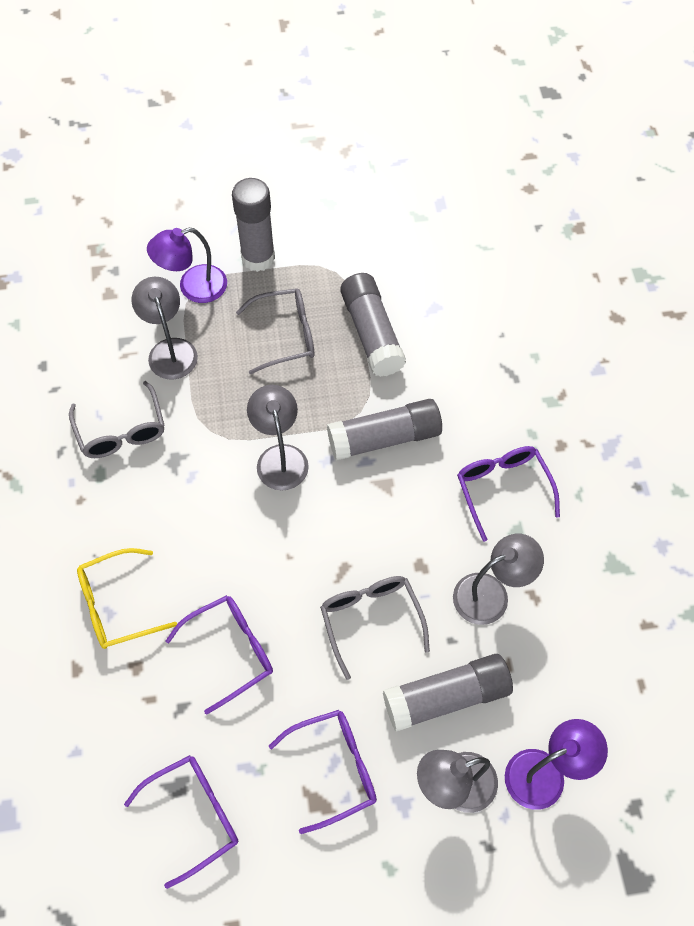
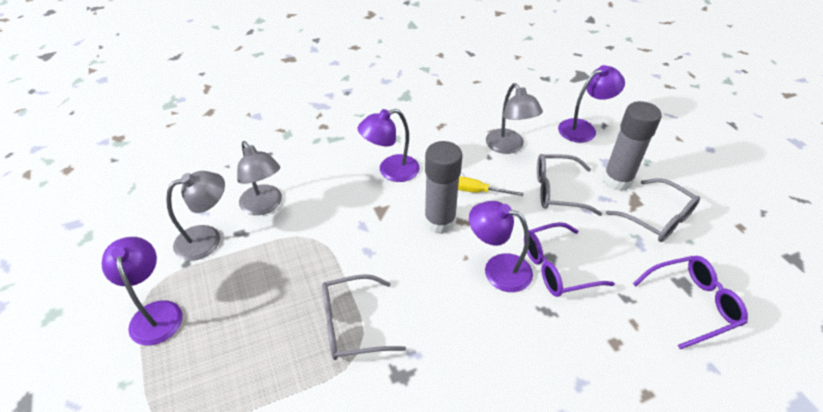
grey glue stick: 4 -> 2
grey lamp: 4 -> 3
purple glasses: 4 -> 2
purple lamp: 2 -> 4
yellow glasses: 1 -> 0
yellow screwdriver: 0 -> 1

